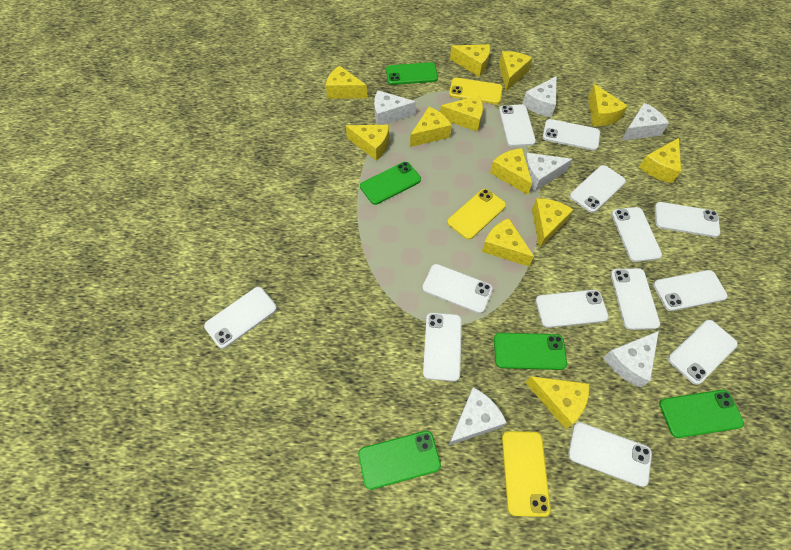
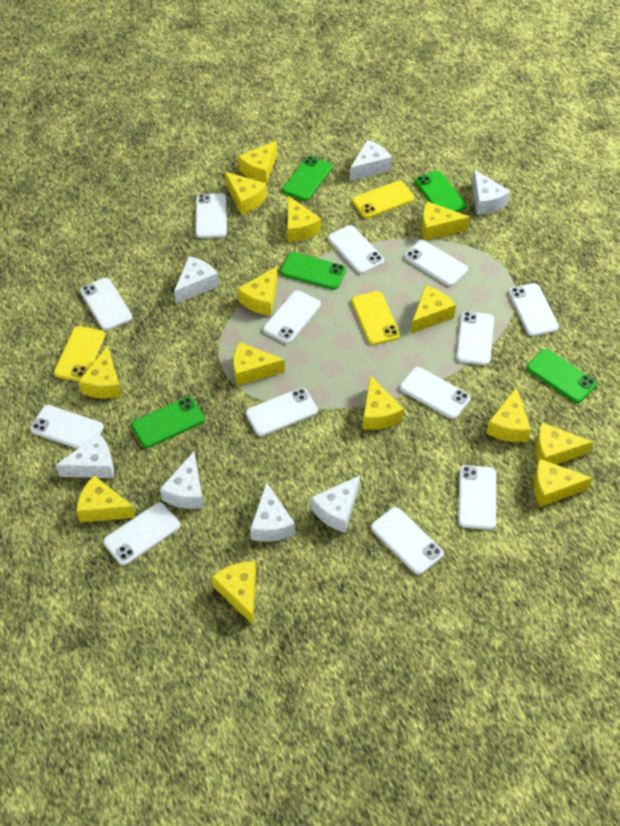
white cheese: 6 -> 7
yellow cheese: 12 -> 14

